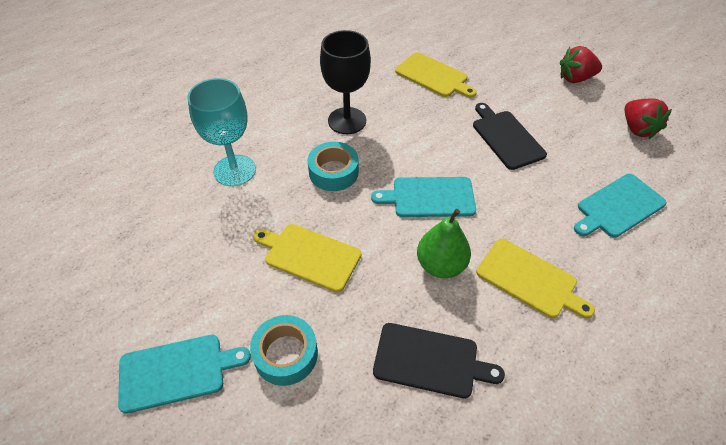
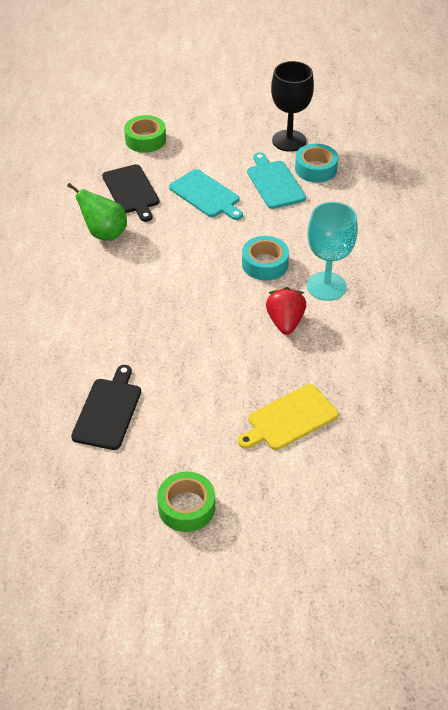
green tape: 0 -> 2
red strawberry: 2 -> 1
turquoise cutting board: 3 -> 2
yellow cutting board: 3 -> 1

